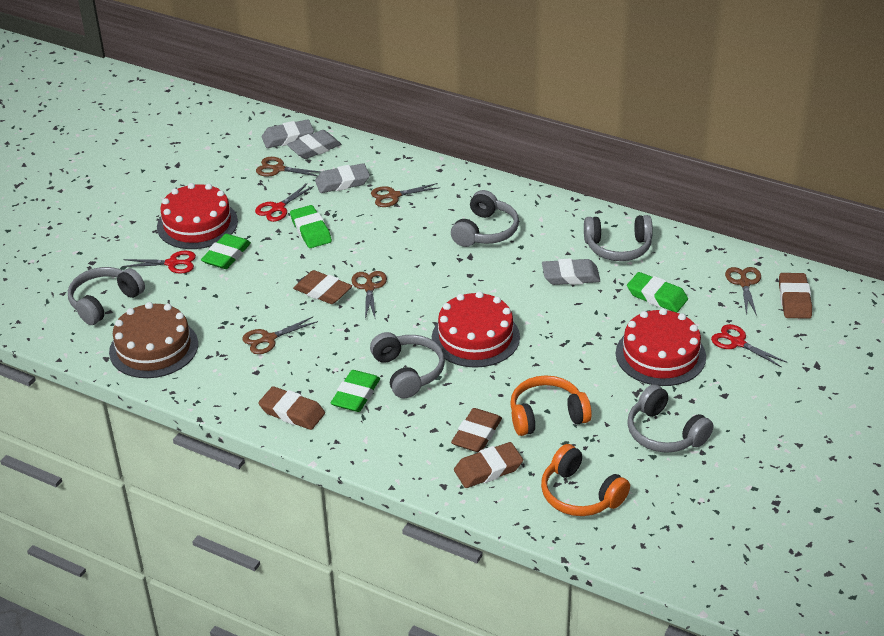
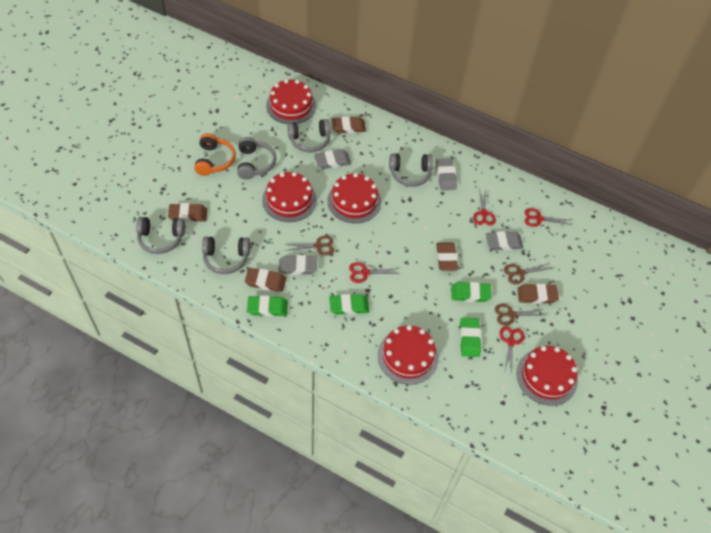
brown cake: 1 -> 0
brown scissors: 5 -> 3
orange headphones: 2 -> 1
red cake: 3 -> 5
red scissors: 3 -> 4

